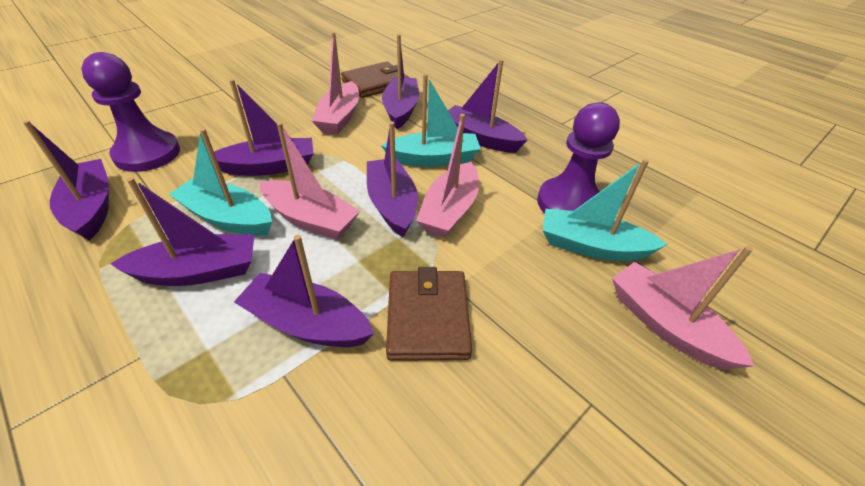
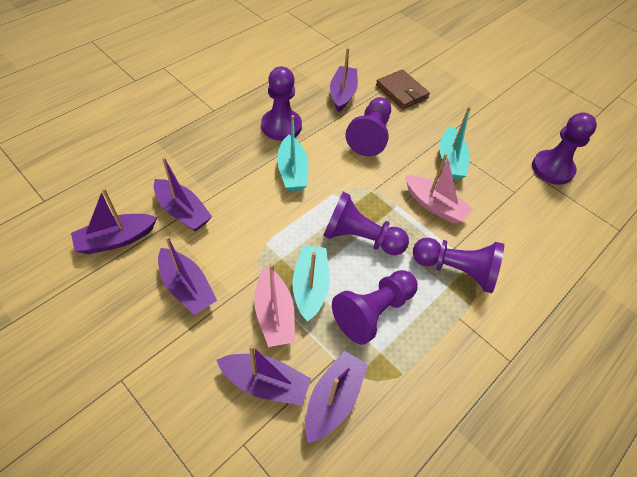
brown wallet: 2 -> 1
pink boat: 4 -> 2
purple boat: 7 -> 6
purple pawn: 2 -> 6

